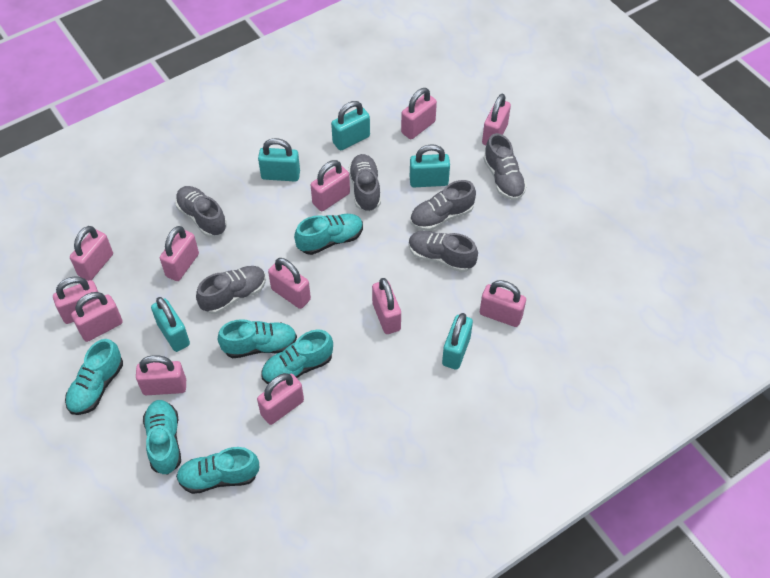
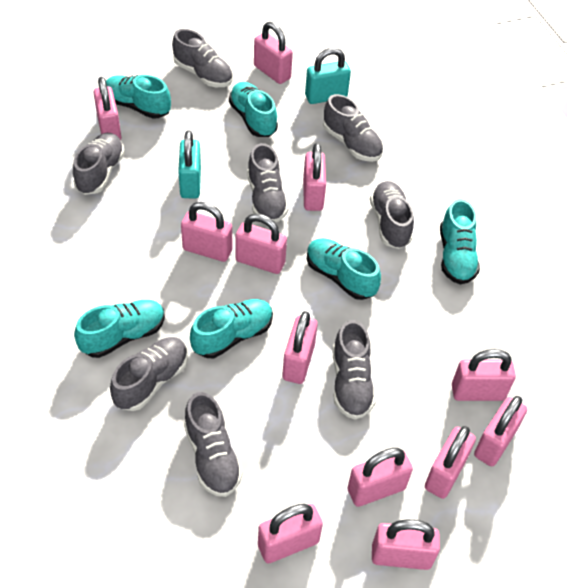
grey shoe: 6 -> 8
turquoise padlock: 5 -> 2

